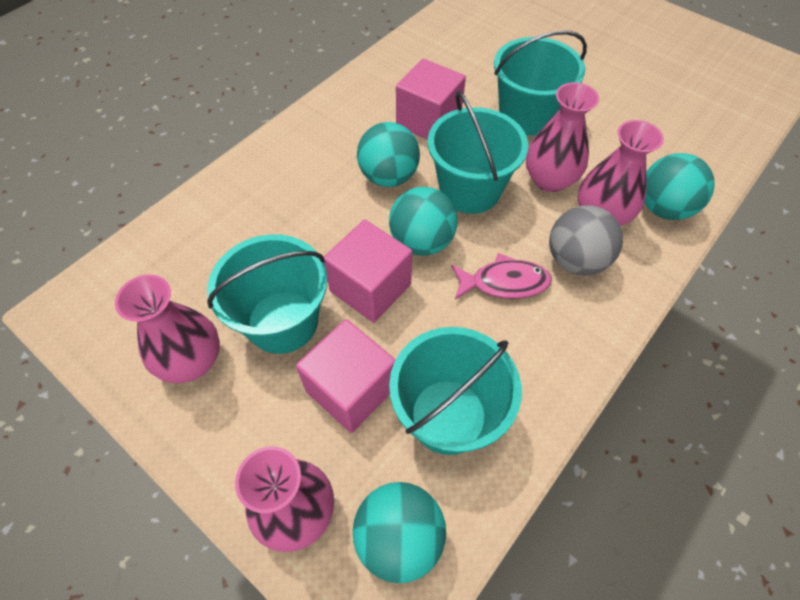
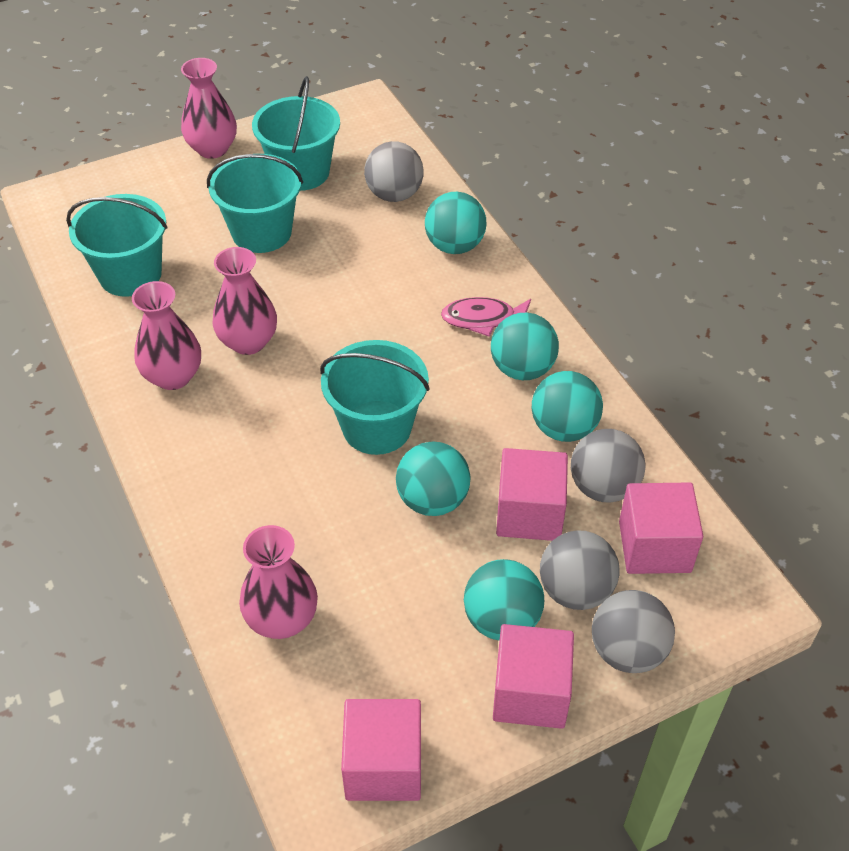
grey ball: 1 -> 4
pink cube: 3 -> 4
turquoise ball: 4 -> 5

